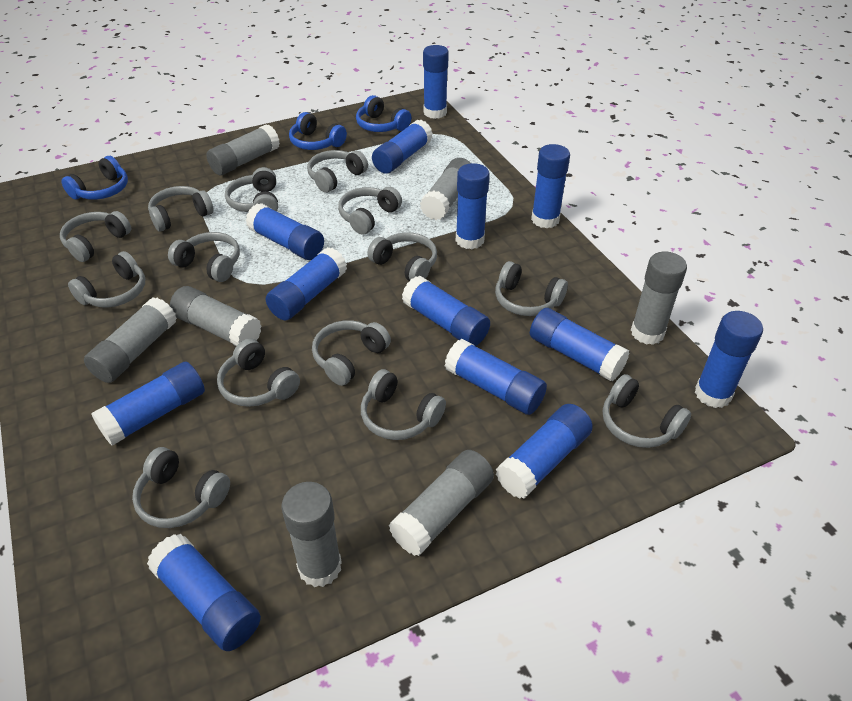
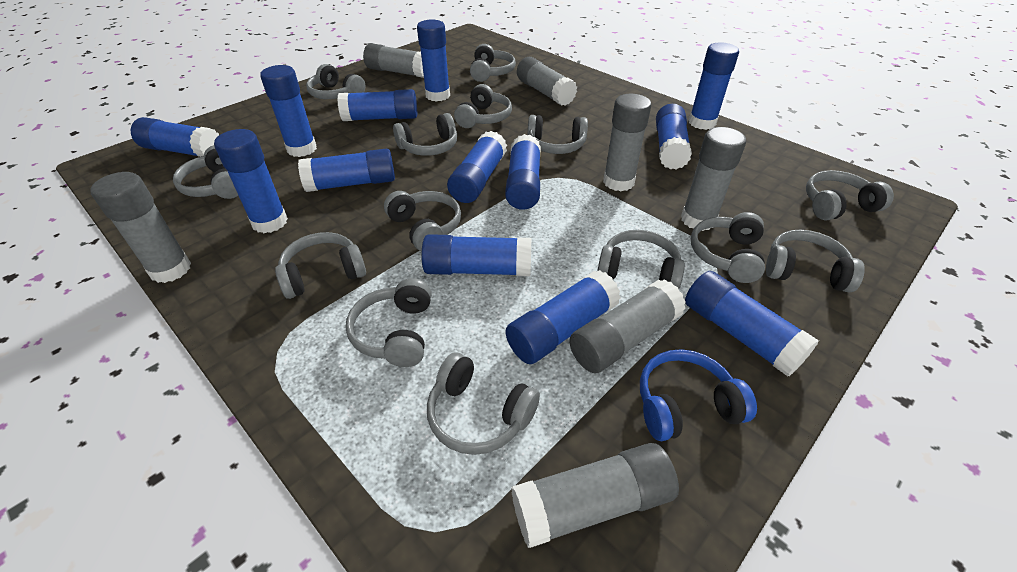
blue headphones: 3 -> 1

